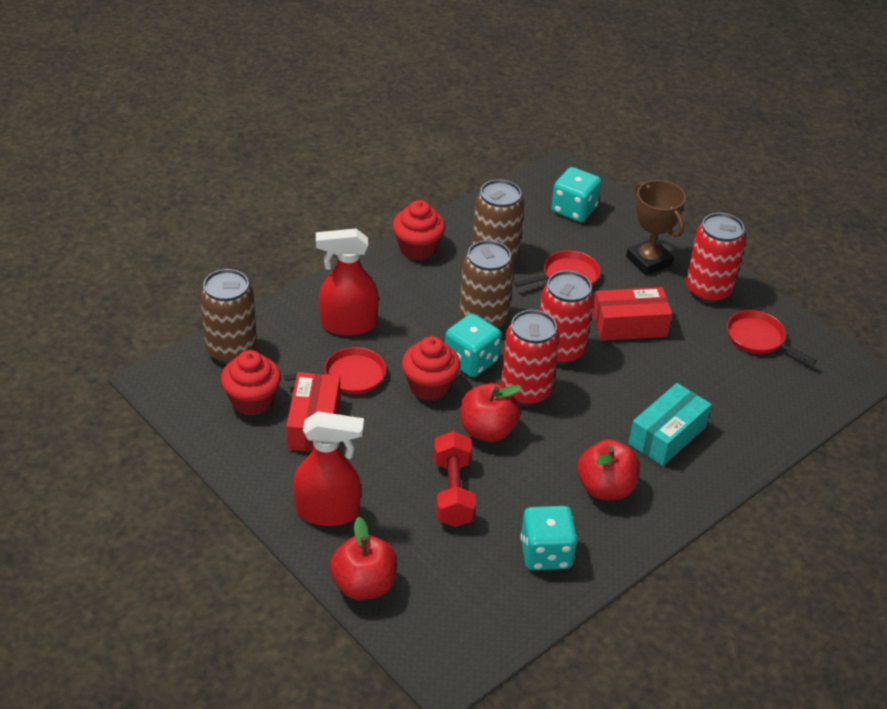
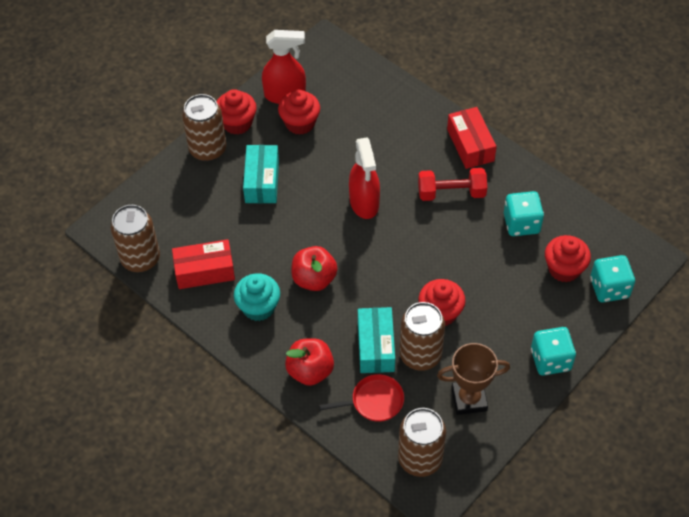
brown can: 3 -> 4
red apple: 3 -> 2
red can: 3 -> 0
red cupcake: 3 -> 4
red pan: 3 -> 1
turquoise box: 1 -> 2
turquoise cupcake: 0 -> 1

